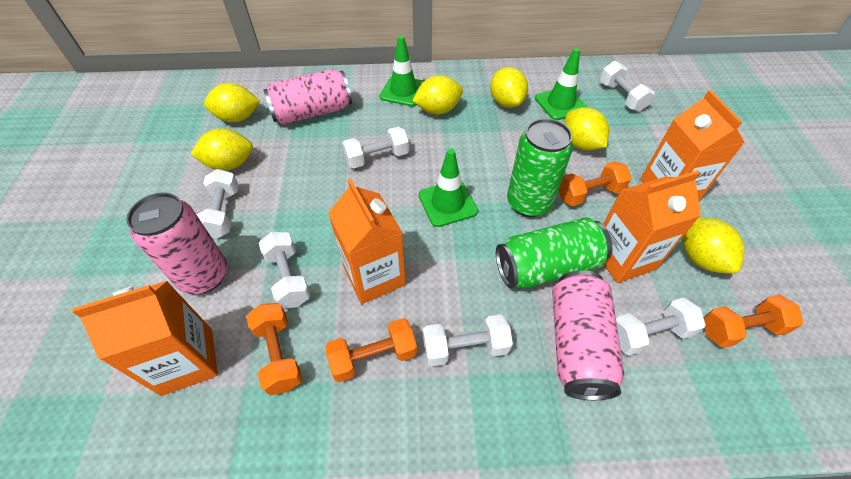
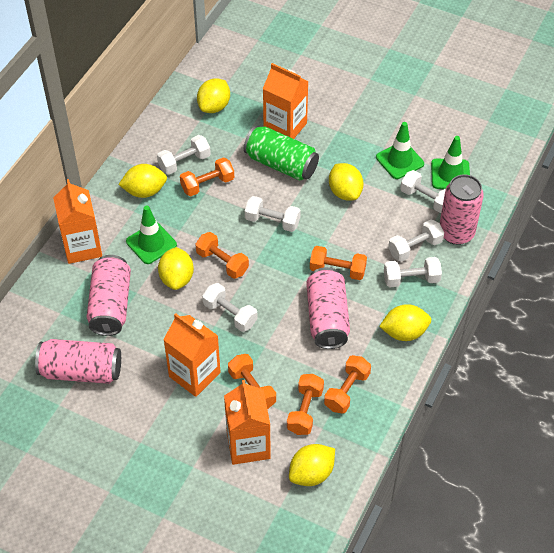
green can: 2 -> 1
orange dumbbell: 4 -> 6
pink can: 3 -> 4

